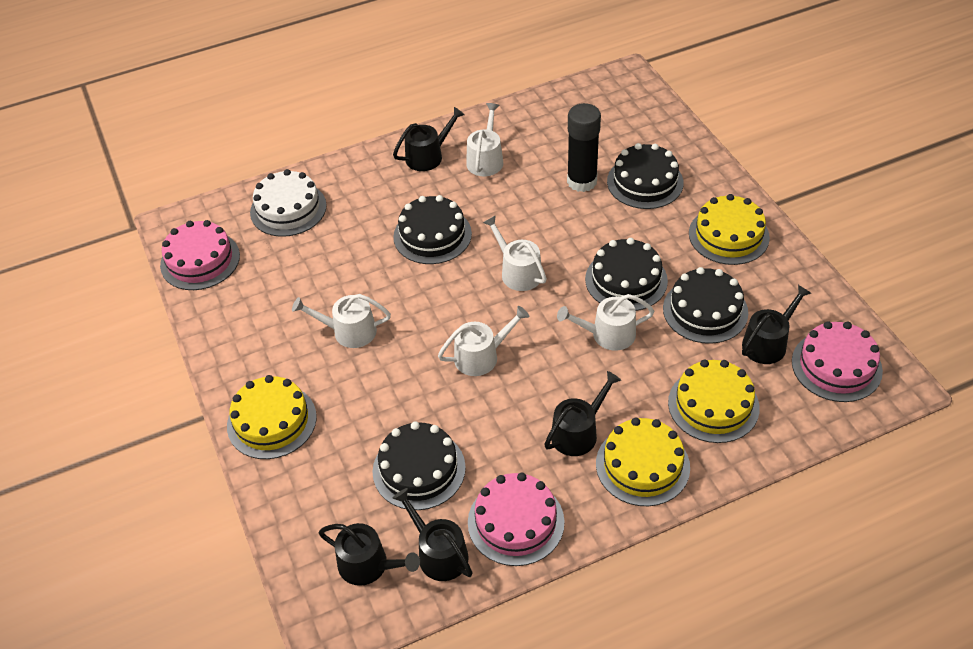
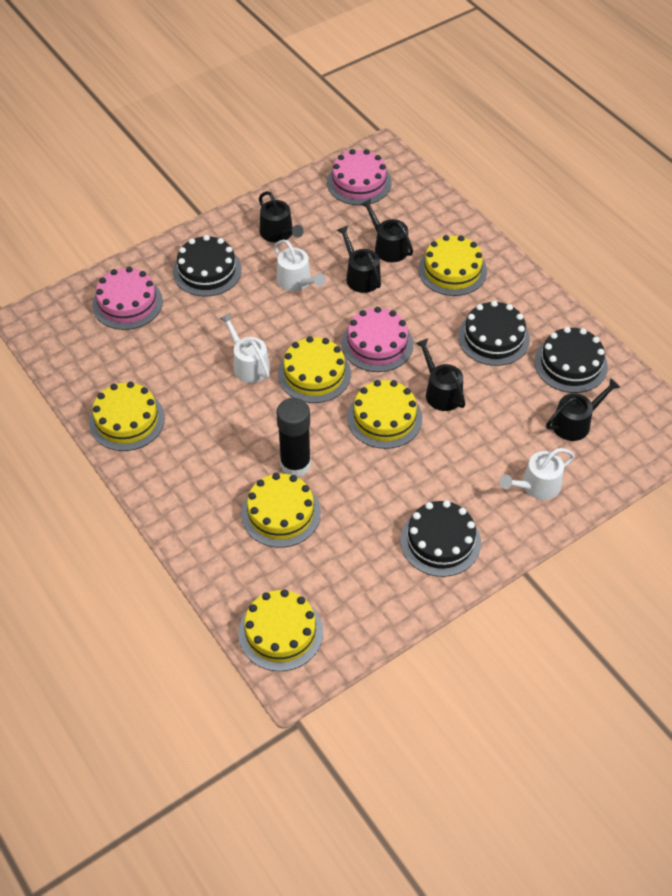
black cake: 5 -> 4
white cake: 1 -> 0
white watering can: 5 -> 3
yellow cake: 4 -> 6

